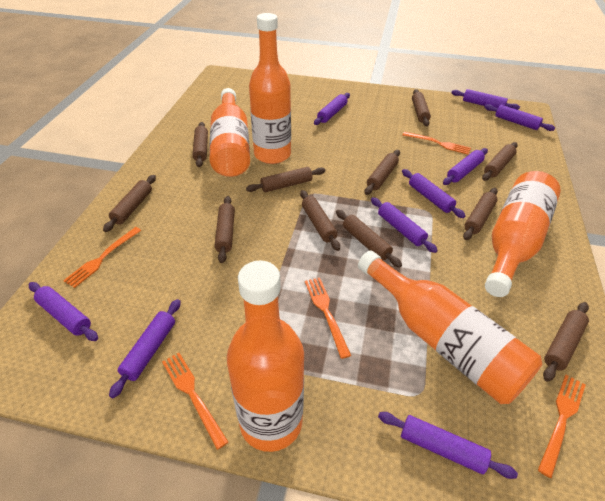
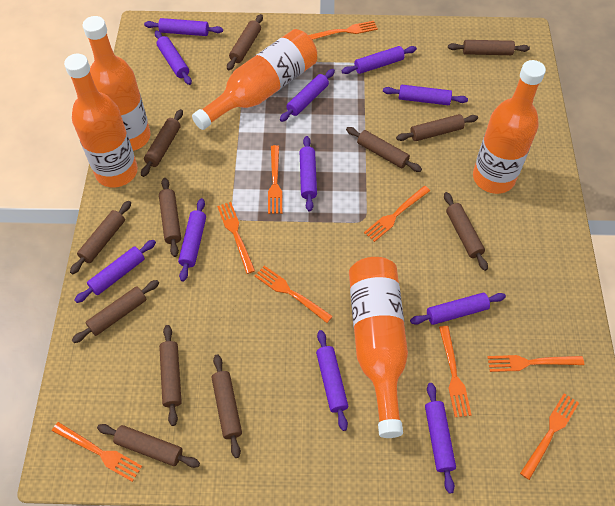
brown rolling pin: 11 -> 12
orange fork: 5 -> 9
purple rolling pin: 9 -> 11

